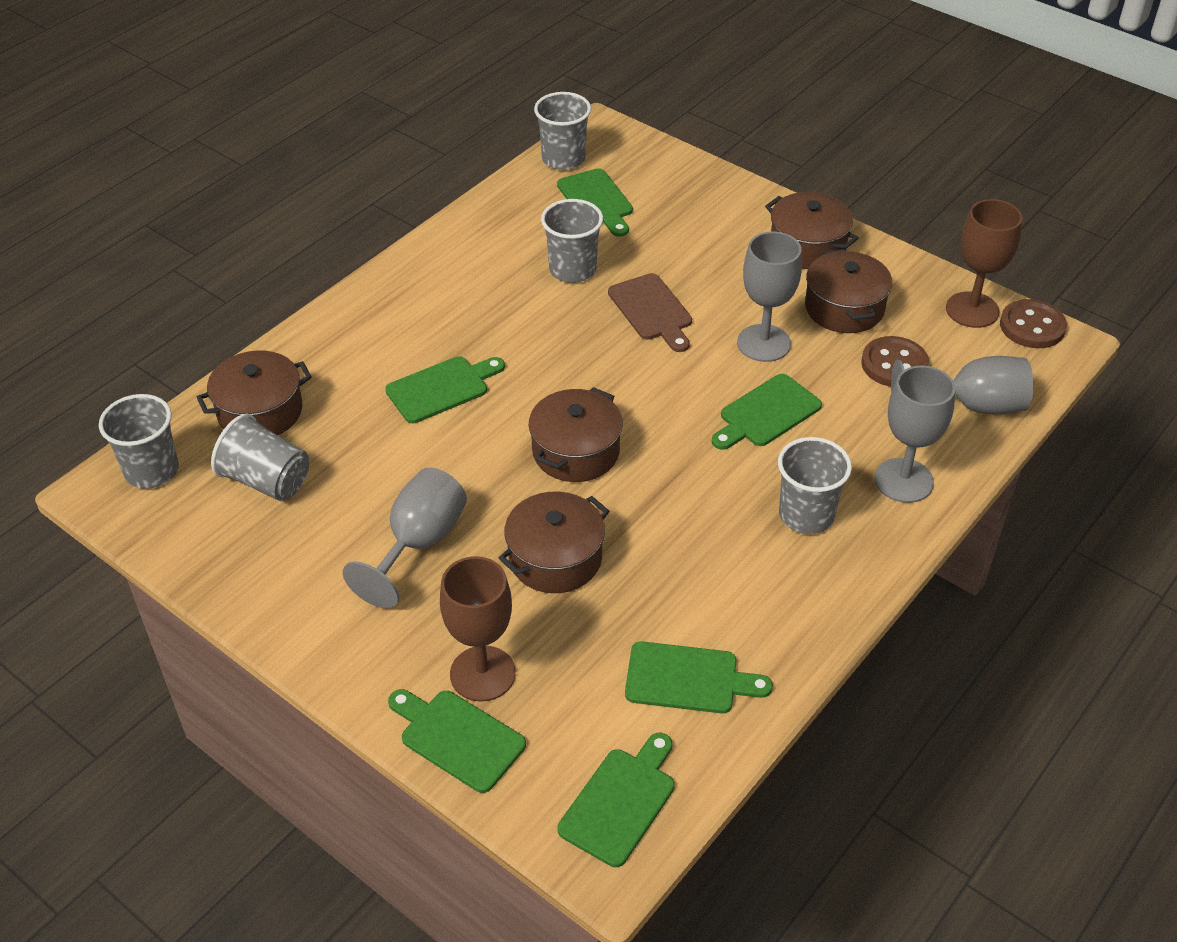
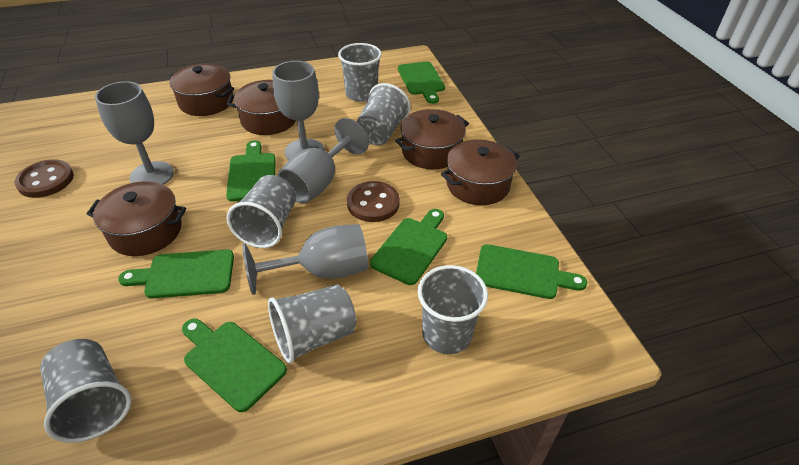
brown cutting board: 1 -> 0
brown goblet: 2 -> 0
grey cup: 5 -> 6

